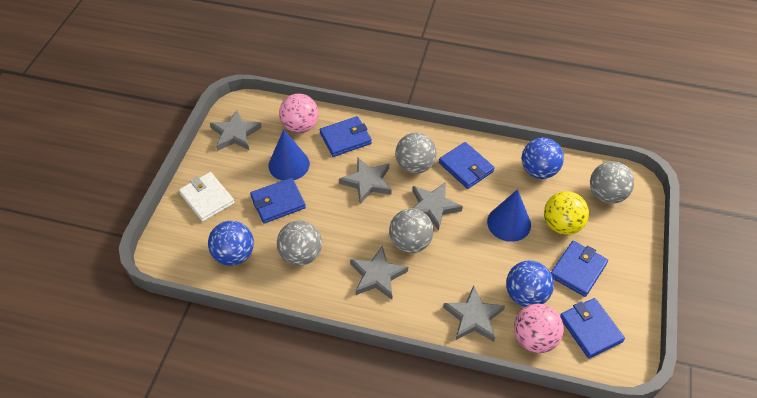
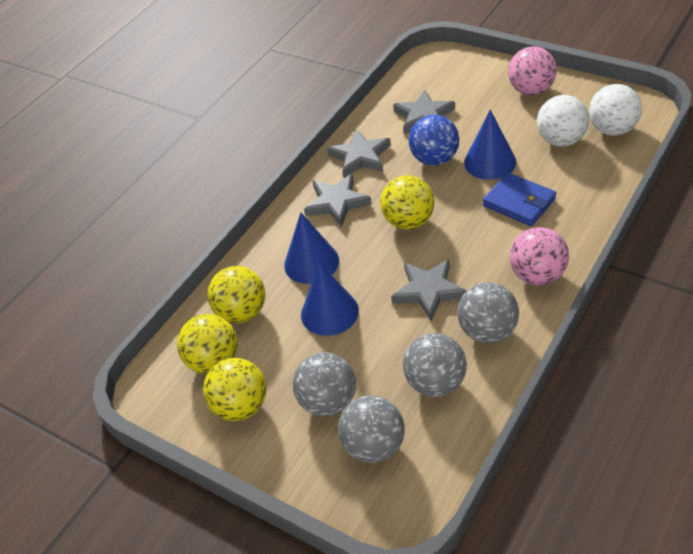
blue ball: 3 -> 1
blue cone: 2 -> 3
blue wallet: 5 -> 1
grey star: 5 -> 4
white ball: 0 -> 2
white wallet: 1 -> 0
yellow ball: 1 -> 4

